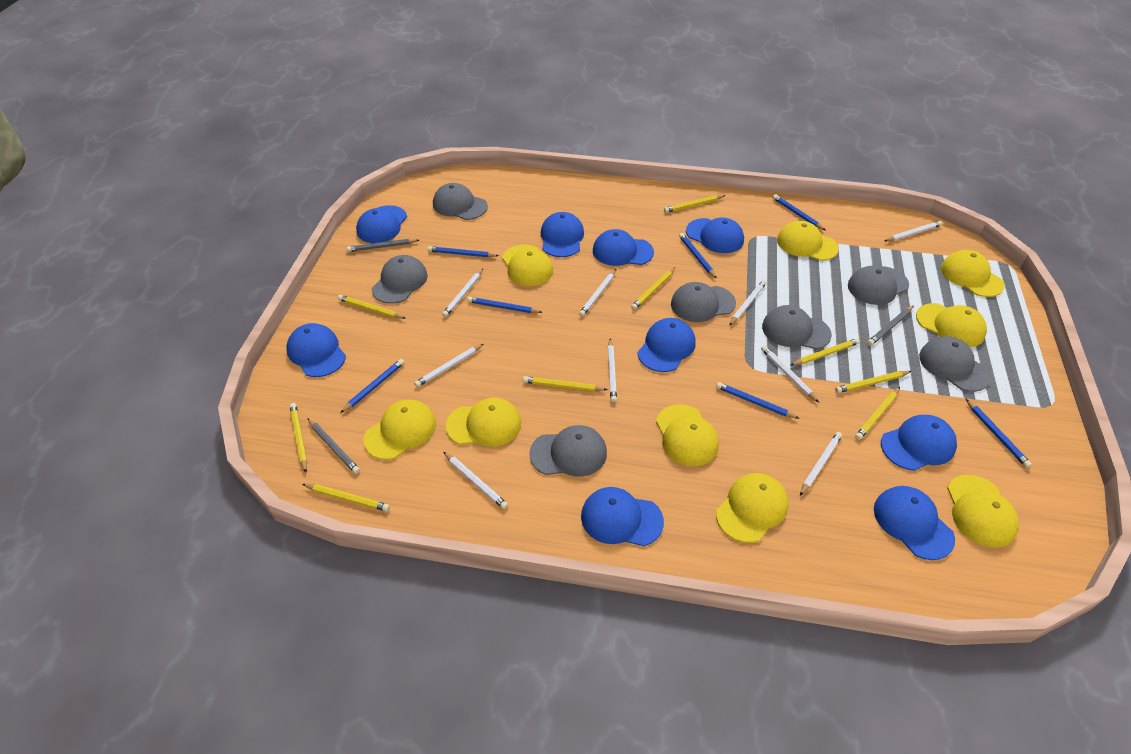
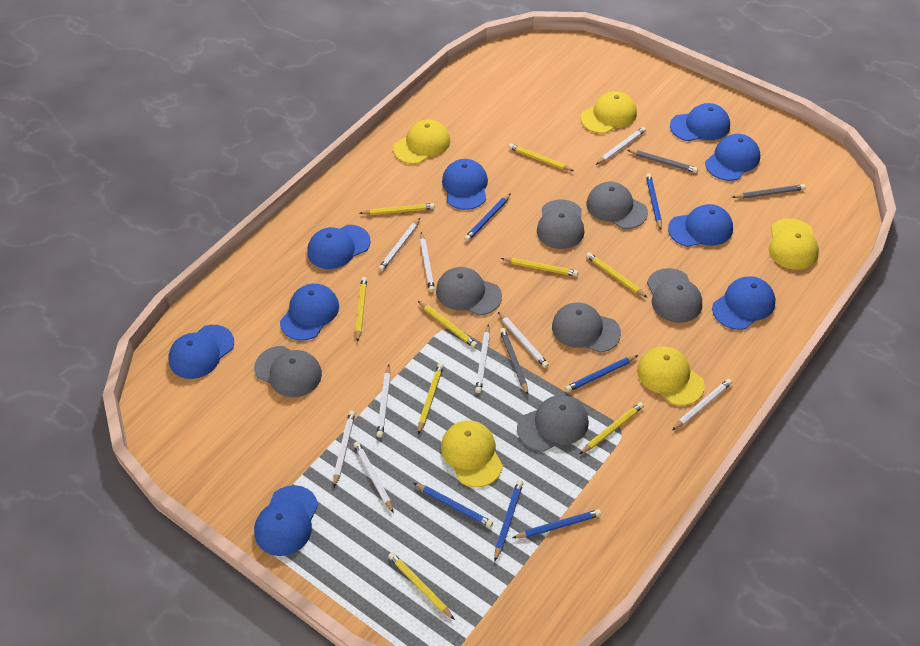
blue pencil: 7 -> 6
yellow cap: 9 -> 5

